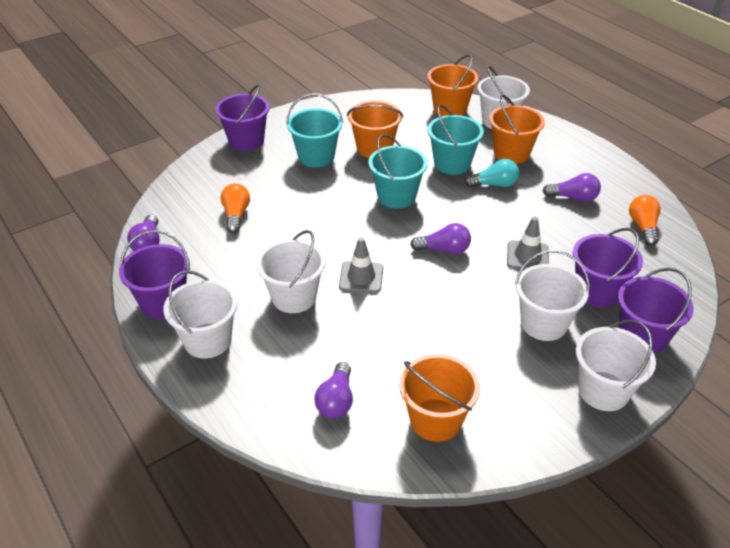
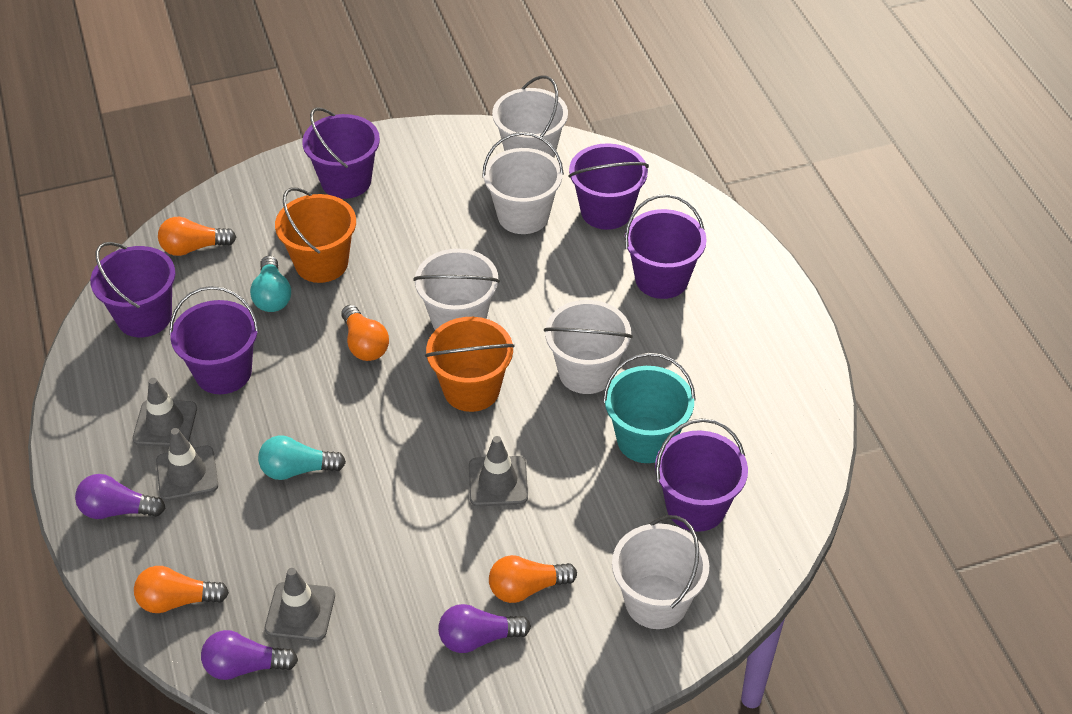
grey traffic cone: 2 -> 4
orange bucket: 4 -> 2
orange light bulb: 2 -> 4
purple bucket: 4 -> 6
purple light bulb: 4 -> 3
turquoise bucket: 3 -> 1
turquoise light bulb: 1 -> 2

